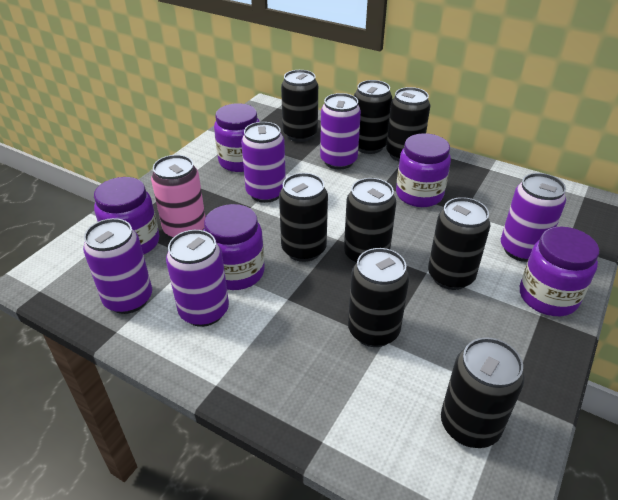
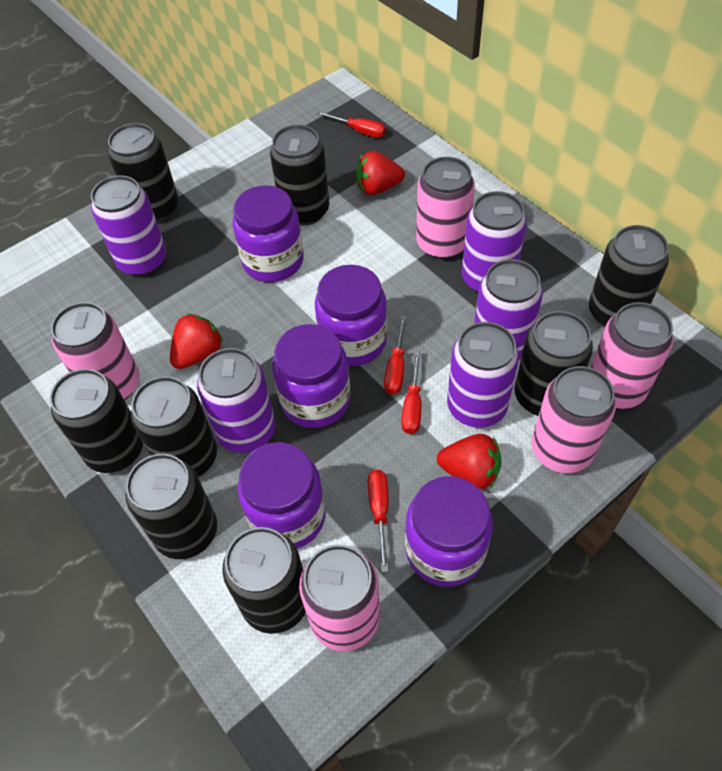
pink can: 1 -> 5
red screwdriver: 0 -> 4
red strawberry: 0 -> 3

